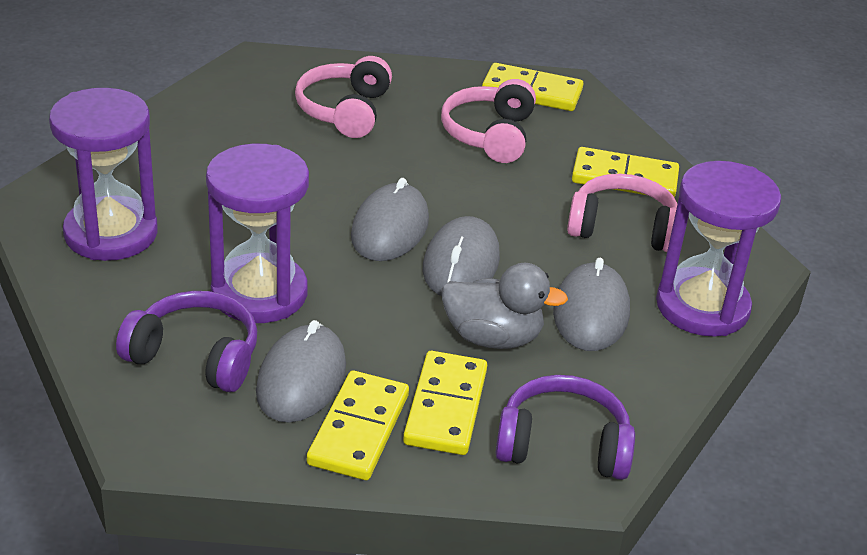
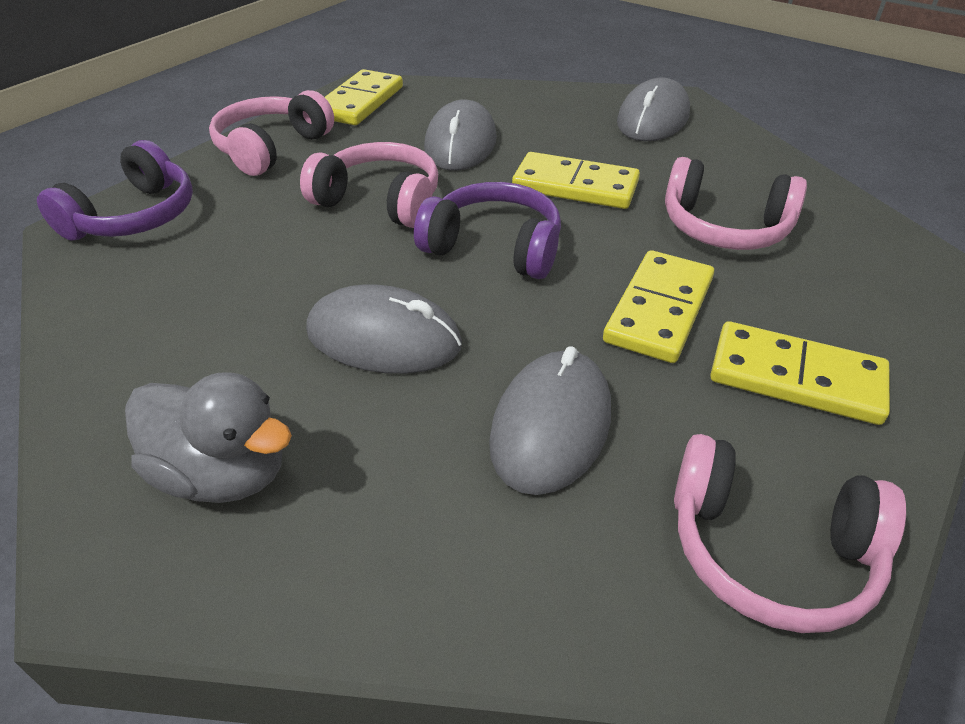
pink headphones: 3 -> 4
purple hourglass: 3 -> 0

